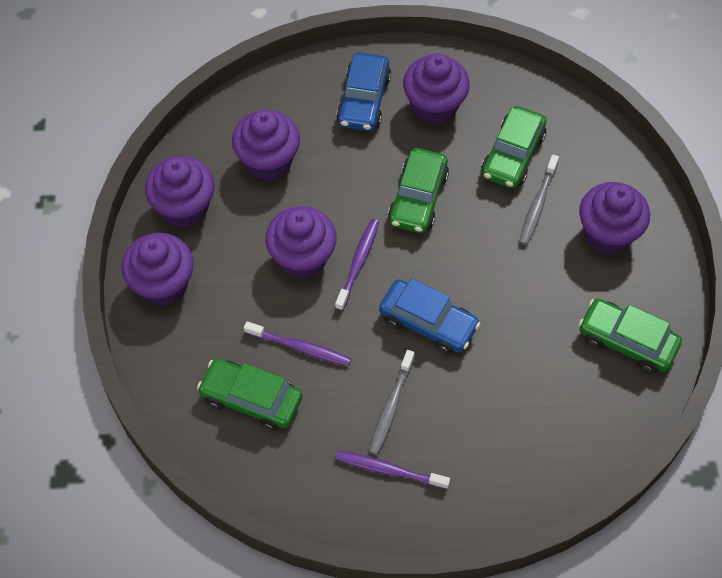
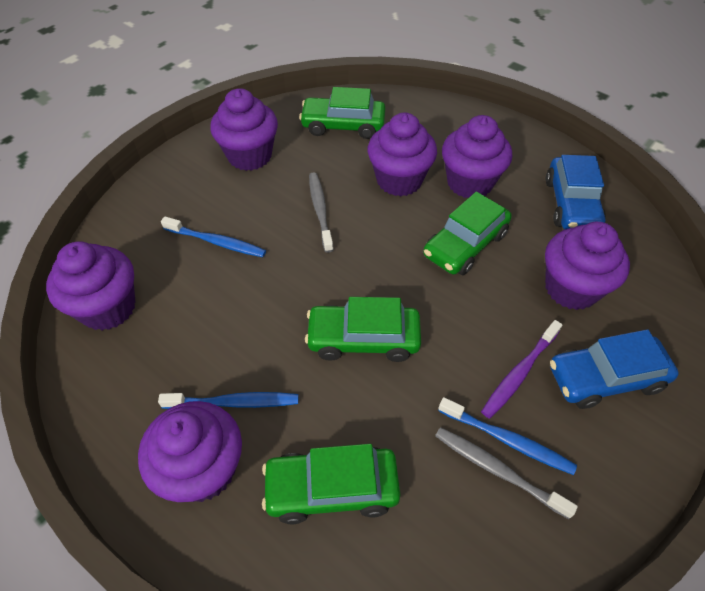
blue toothbrush: 0 -> 3
purple toothbrush: 3 -> 1

